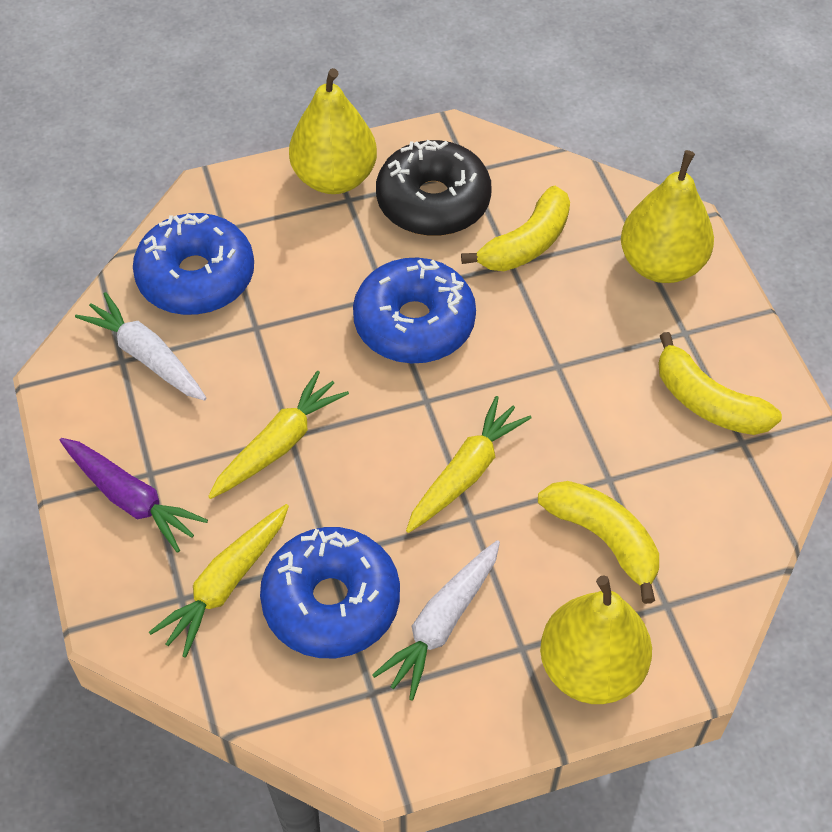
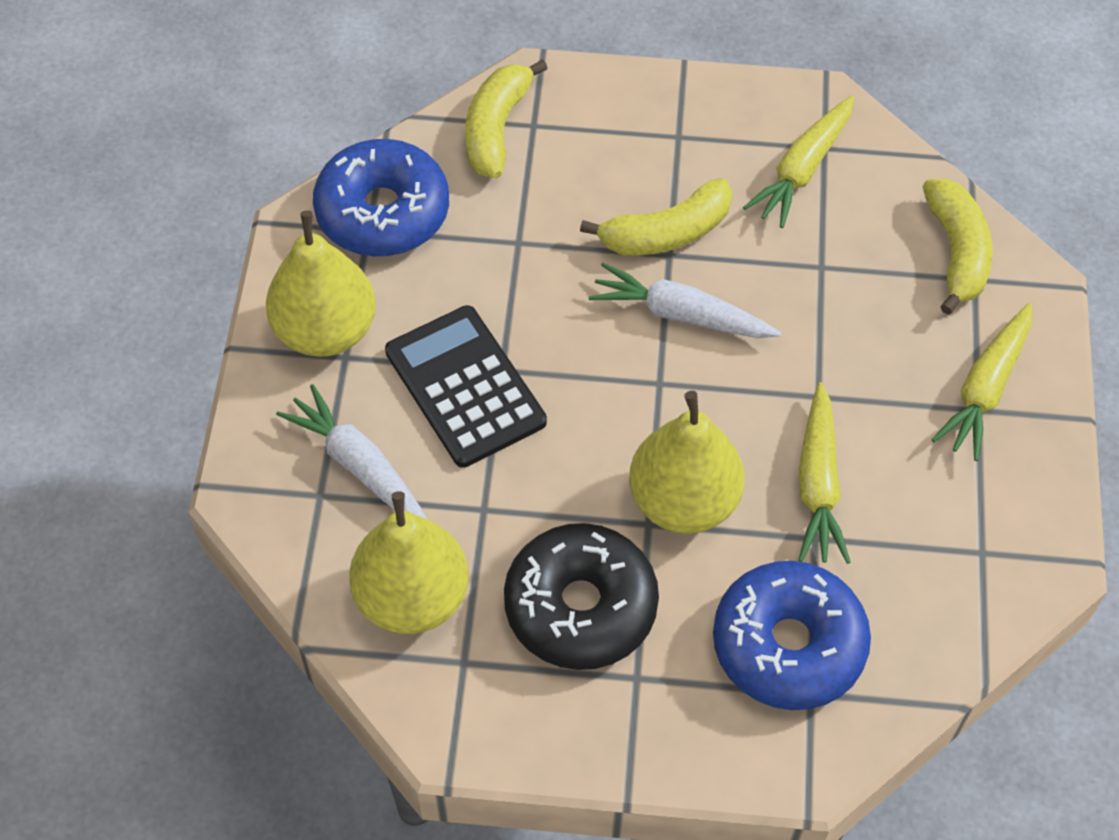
black calculator: 0 -> 1
blue donut: 3 -> 2
purple carrot: 1 -> 0

